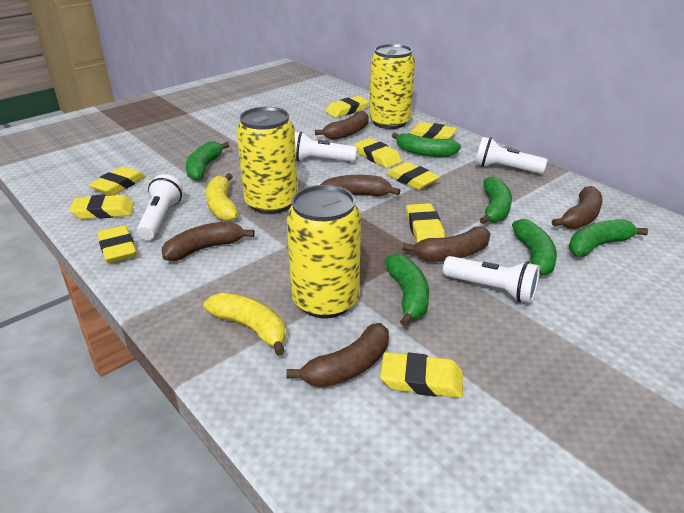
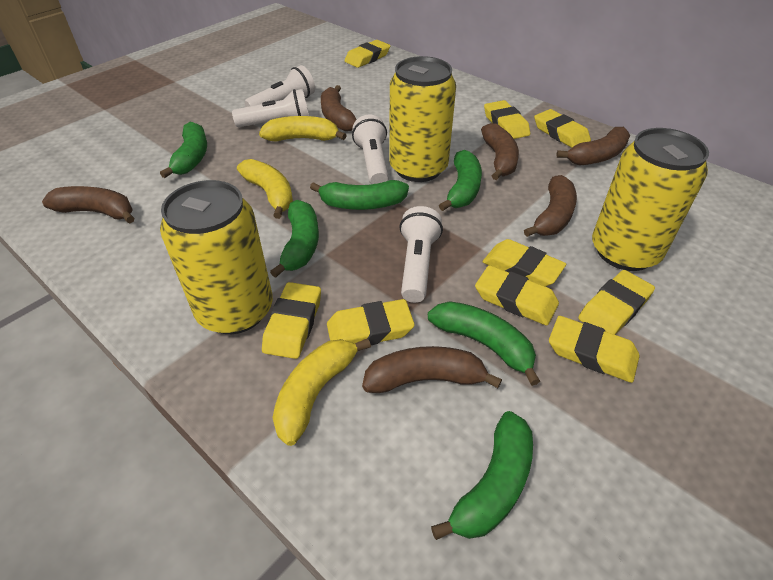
yellow banana: 2 -> 3

